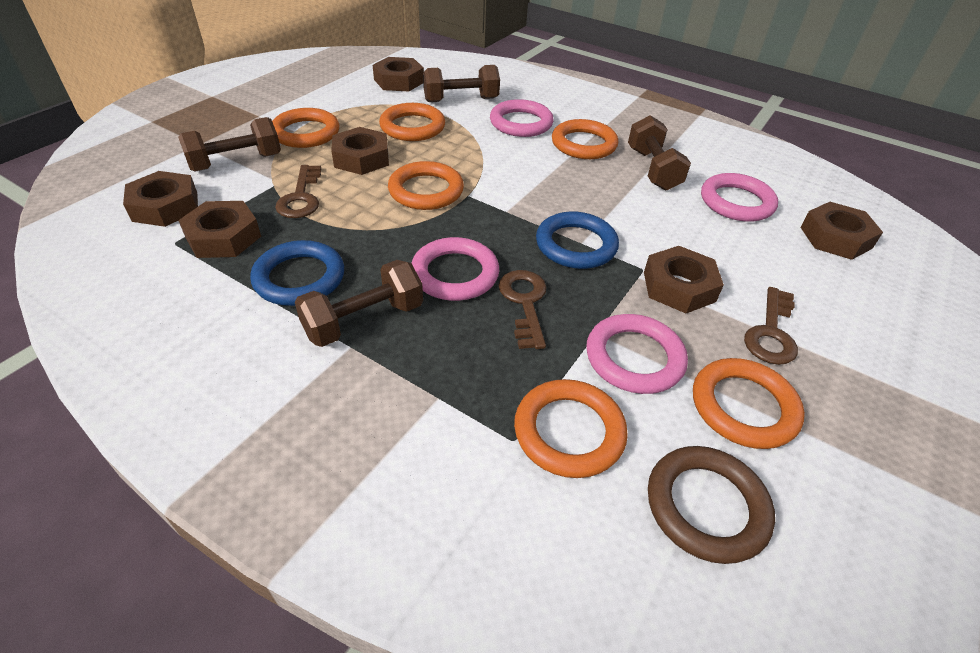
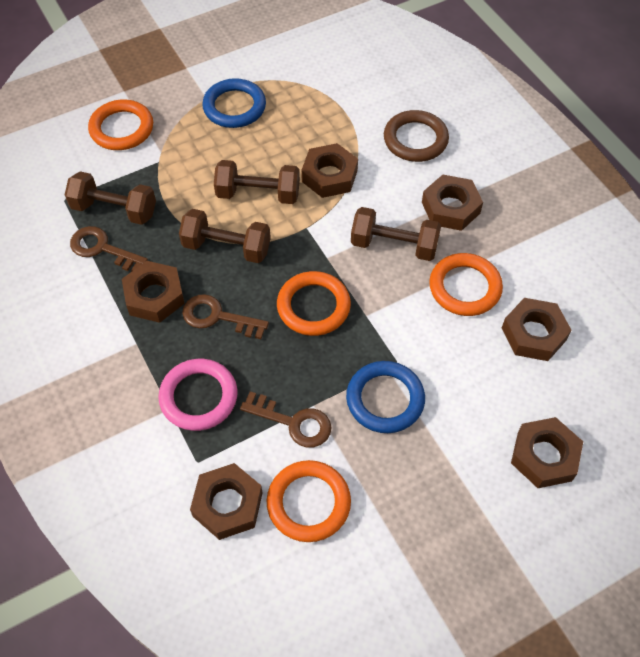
orange ring: 6 -> 4
pink ring: 4 -> 1

